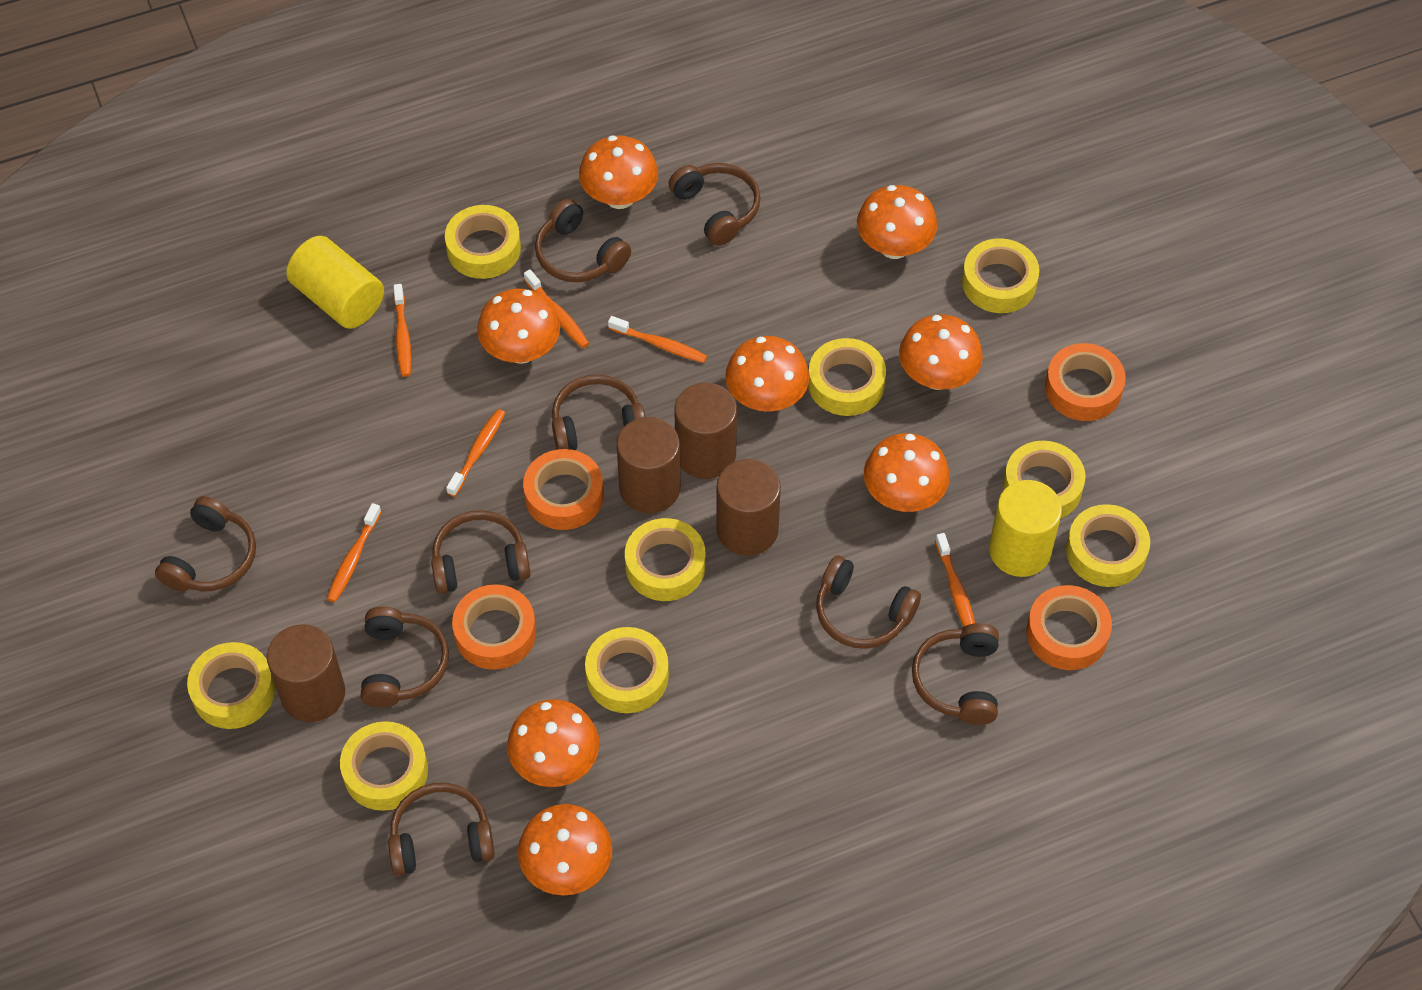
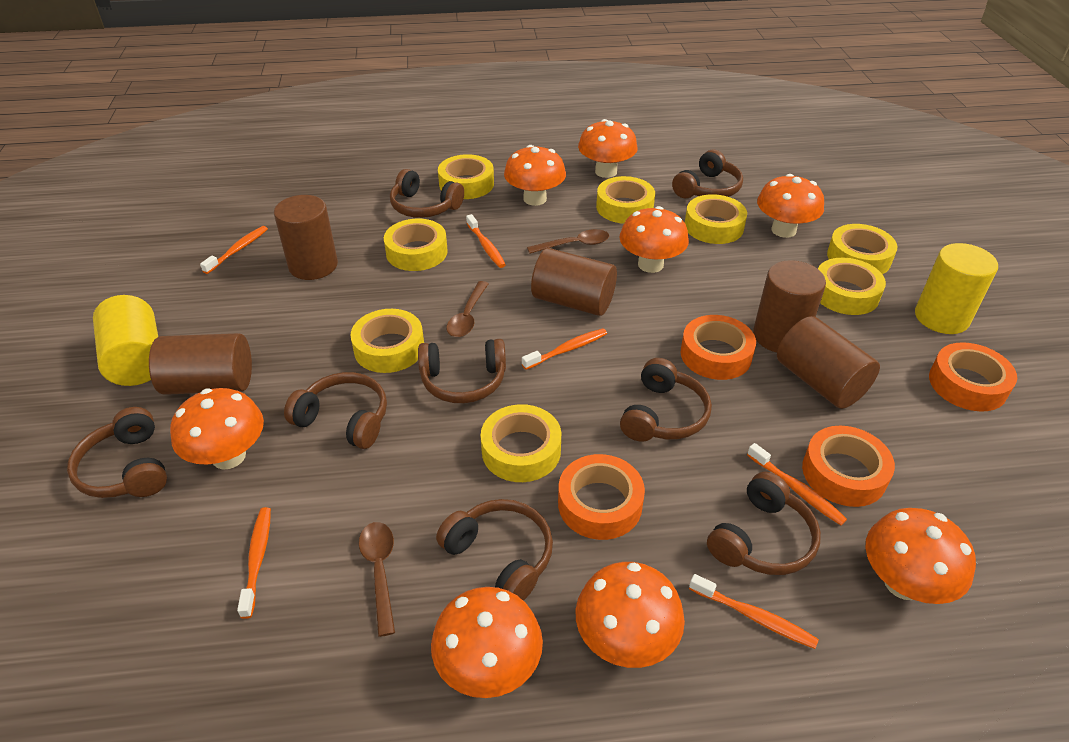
brown cylinder: 4 -> 5
brown headphones: 9 -> 8
brown spoon: 0 -> 3
yellow tape: 9 -> 8

